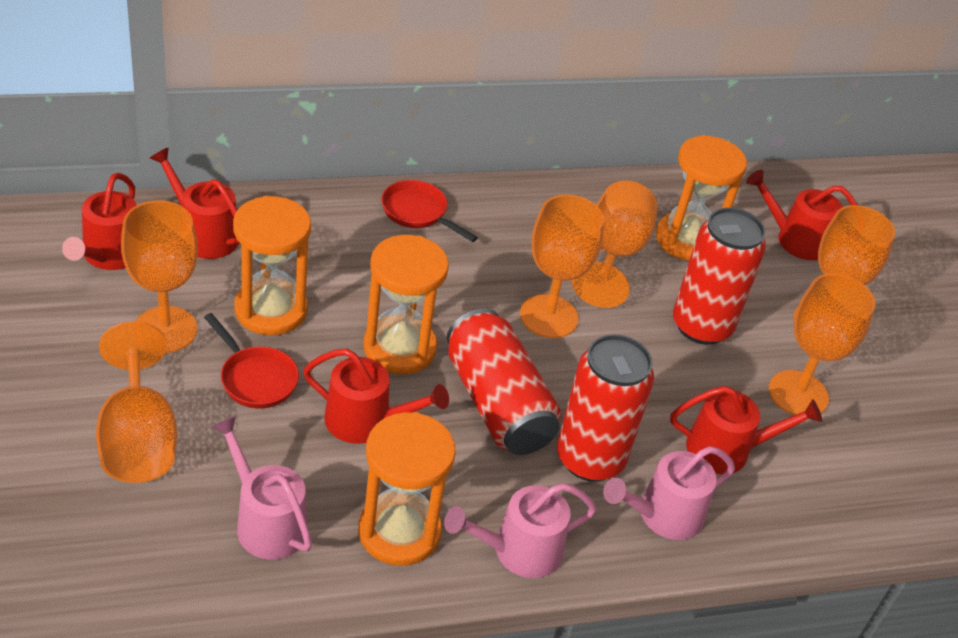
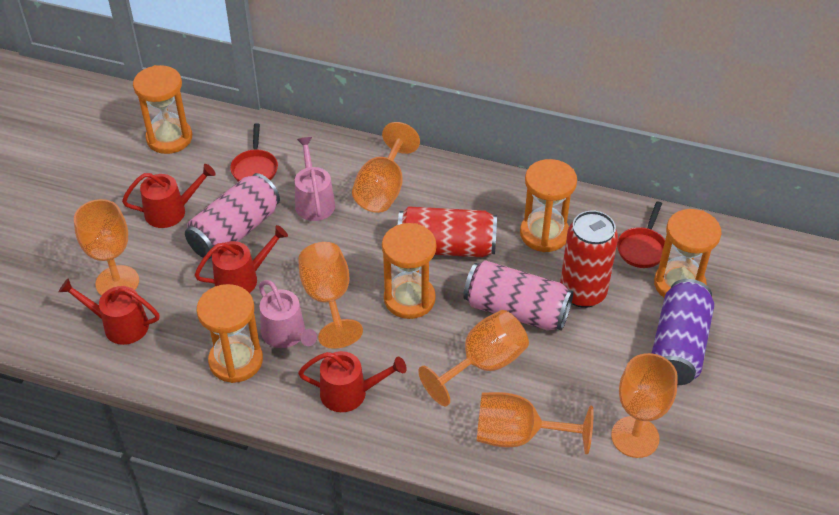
orange hourglass: 4 -> 5
pink can: 0 -> 2
pink watering can: 3 -> 2
purple can: 0 -> 1
red can: 3 -> 2
red watering can: 5 -> 4

